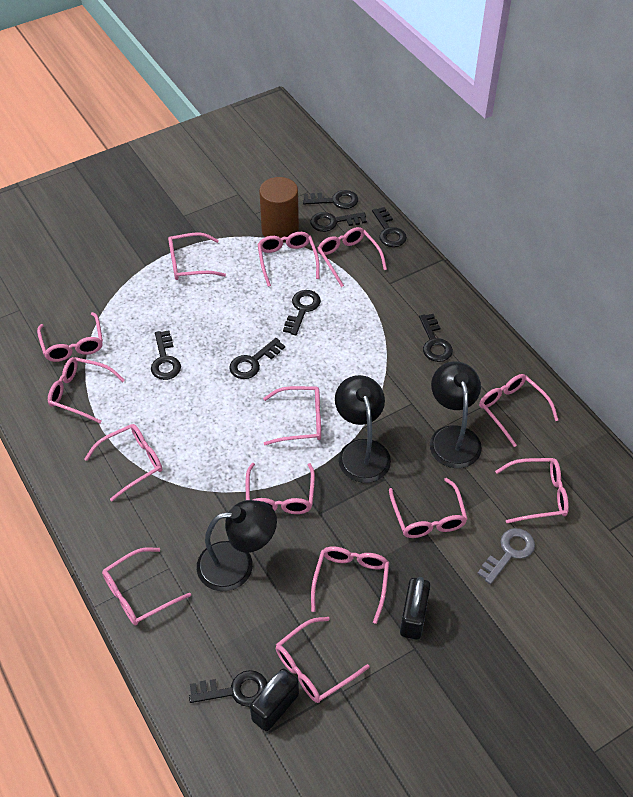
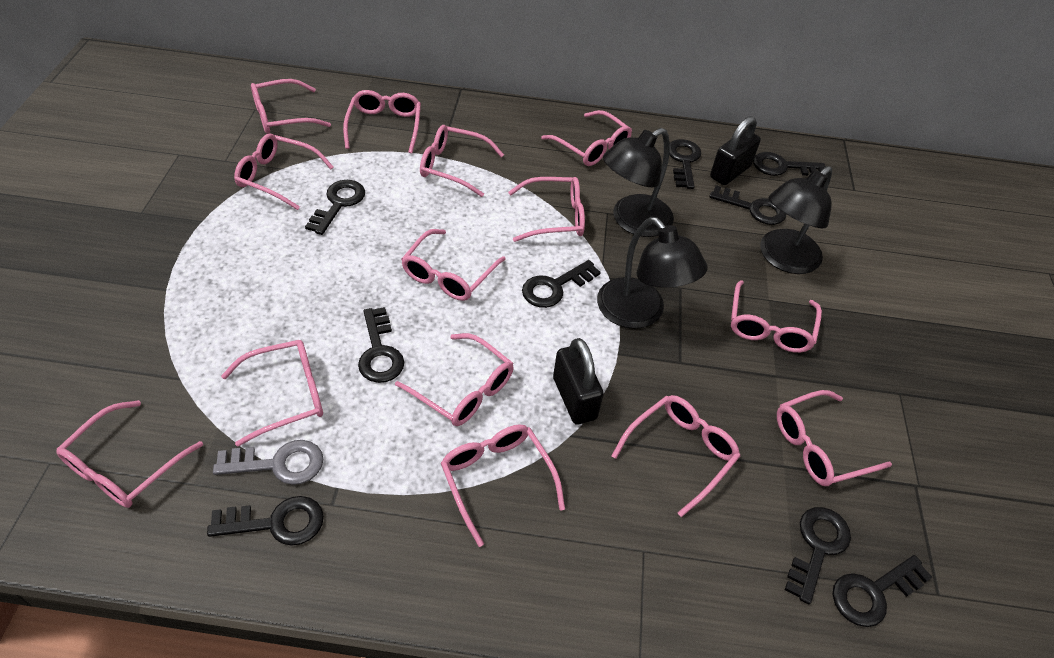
black key: 8 -> 9
brown cylinder: 1 -> 0

